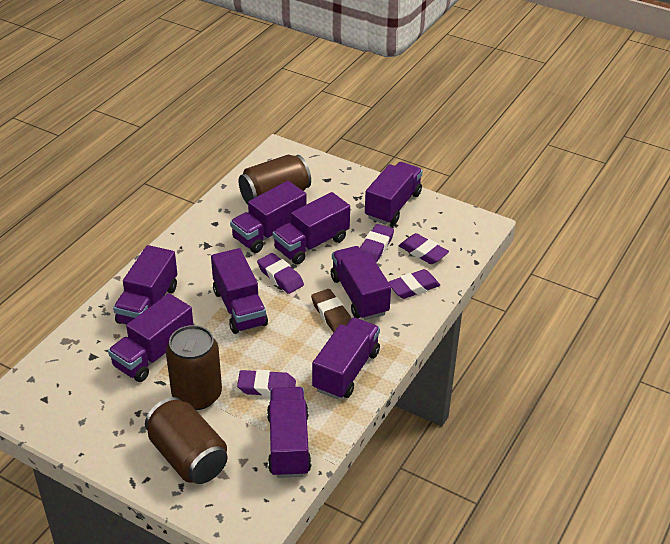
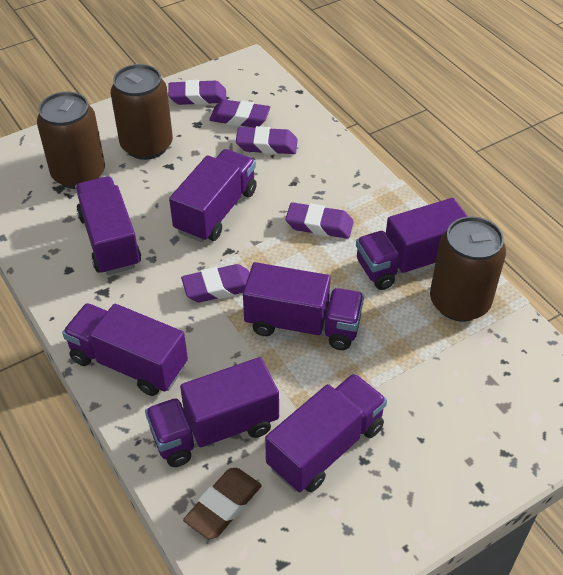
purple truck: 9 -> 7

